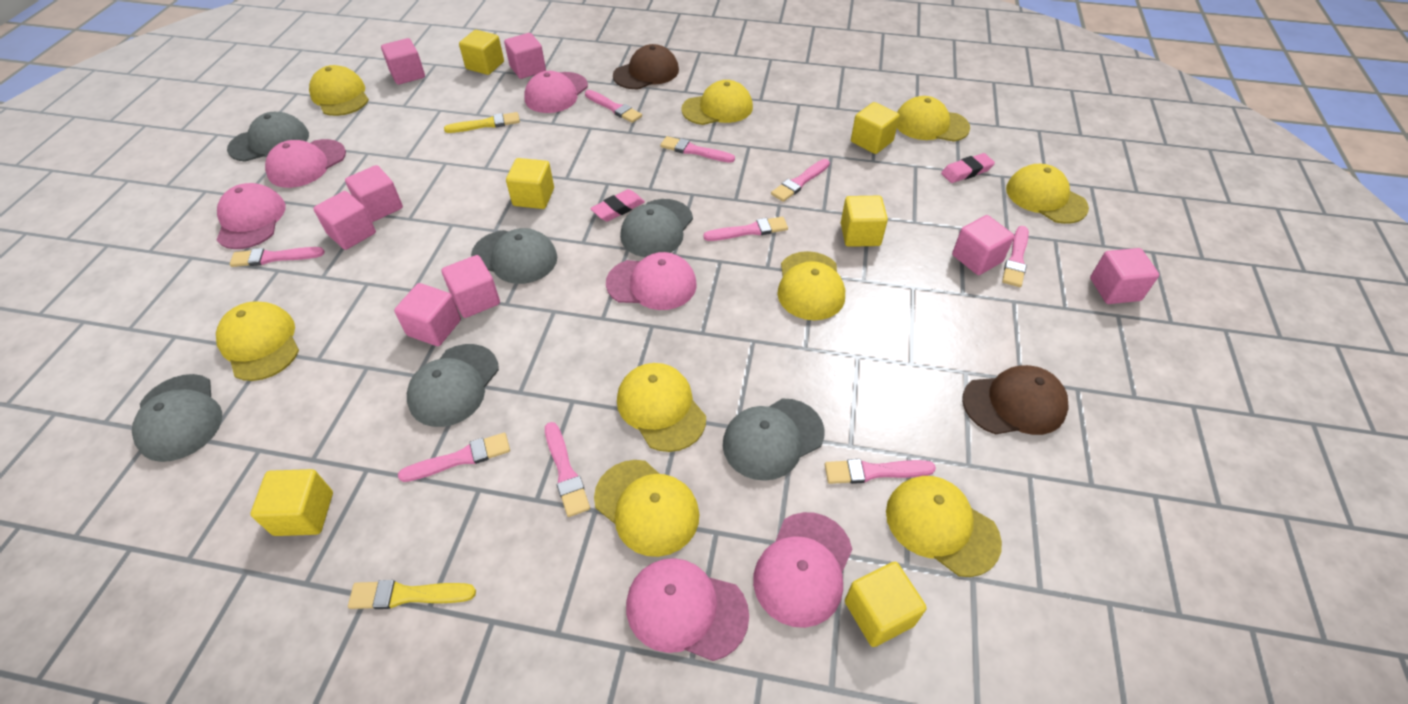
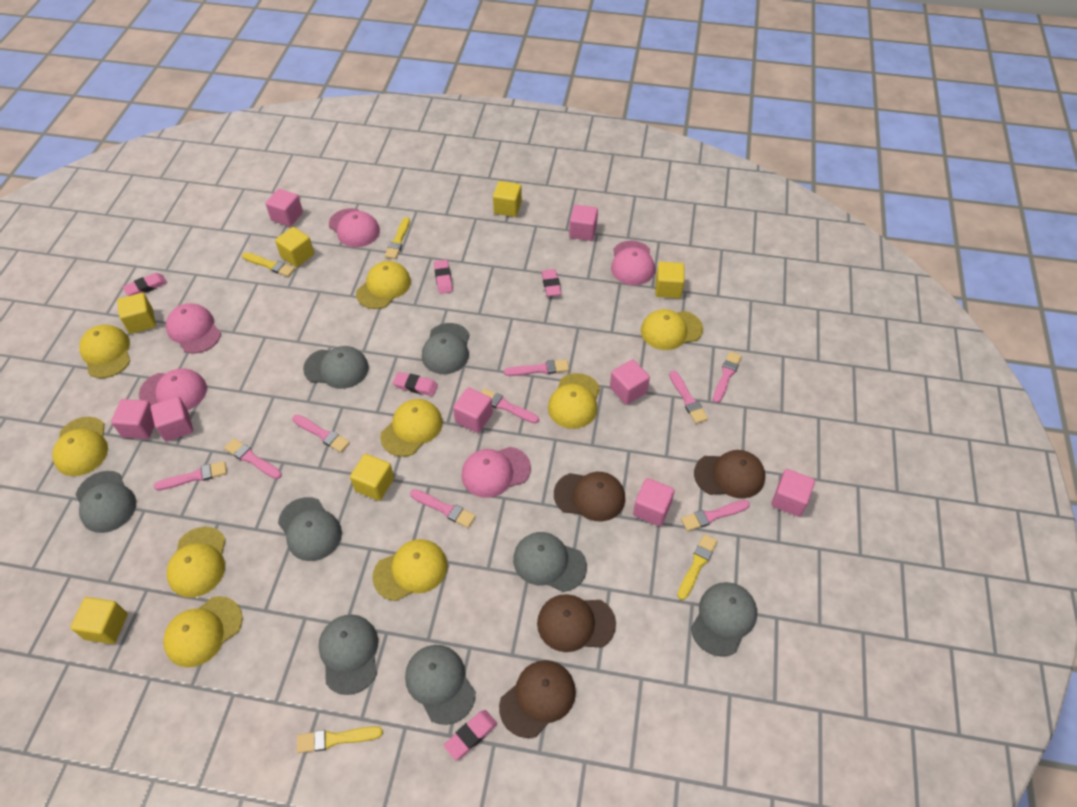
brown cap: 2 -> 4
grey cap: 6 -> 8
pink cap: 6 -> 5
pink eraser: 2 -> 5
yellow brush: 2 -> 4

